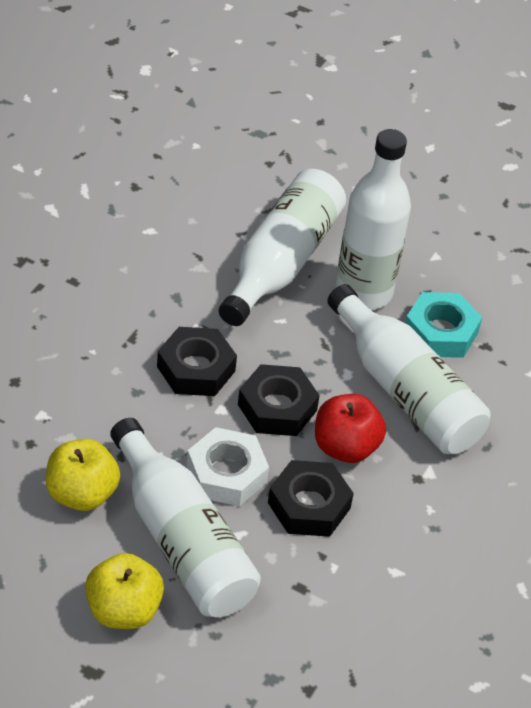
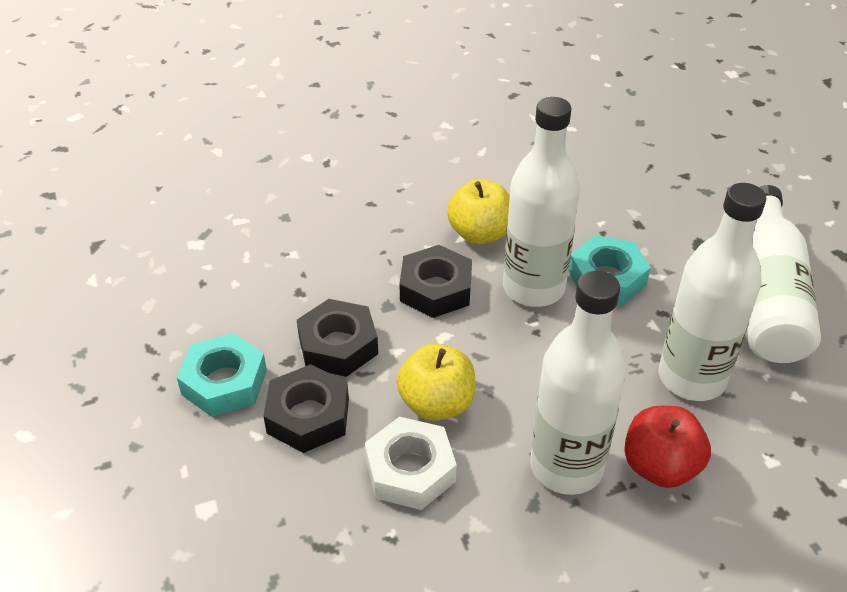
turquoise nut: 1 -> 2

